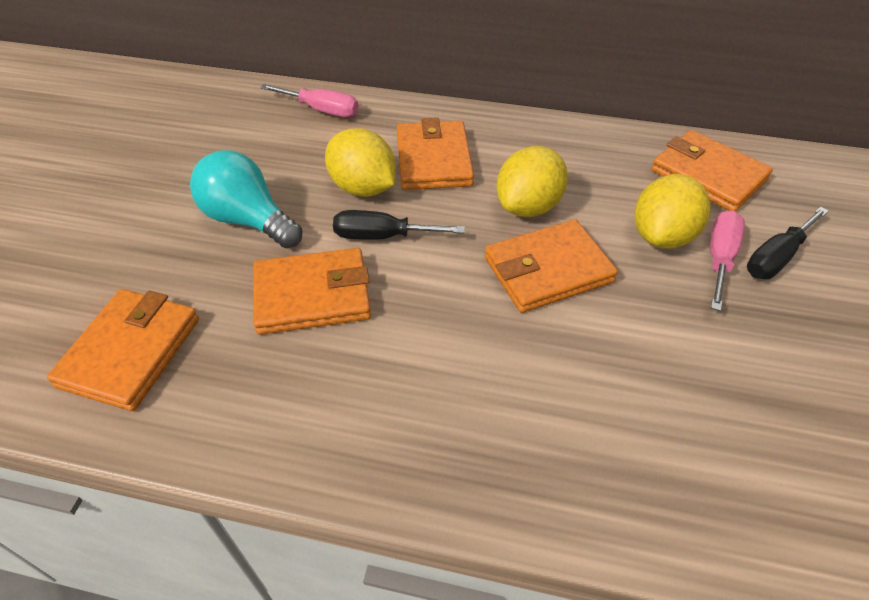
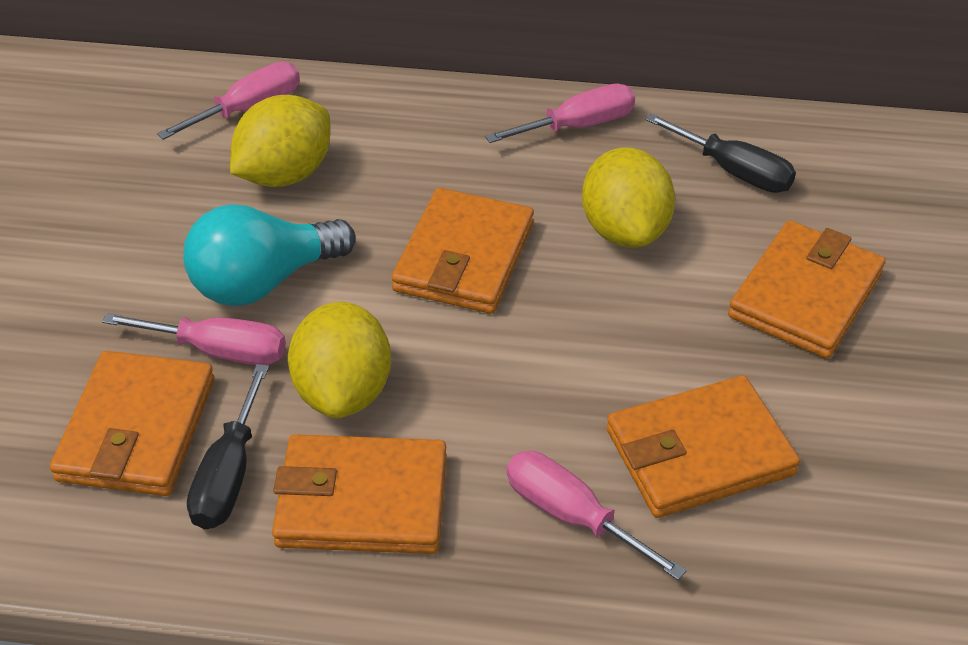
pink screwdriver: 2 -> 4

